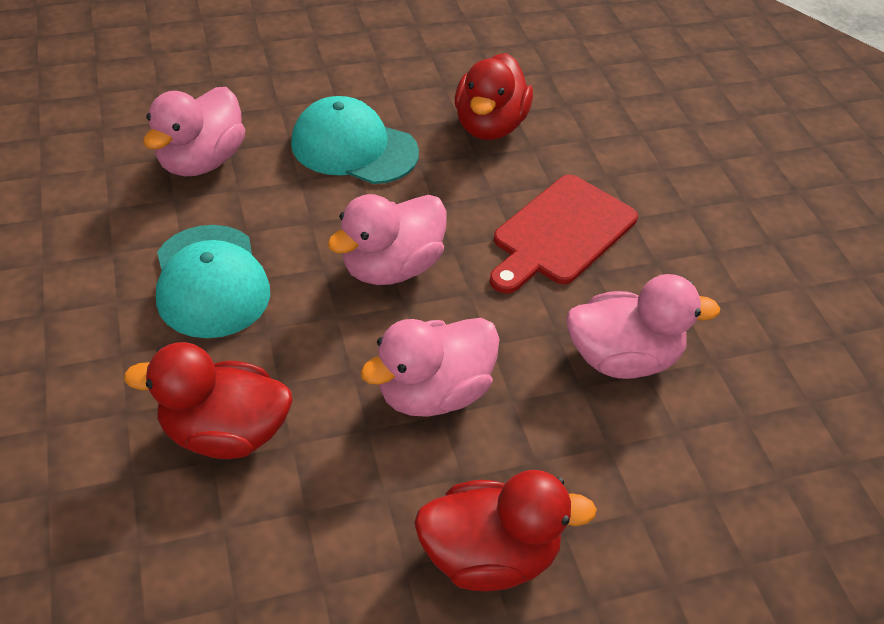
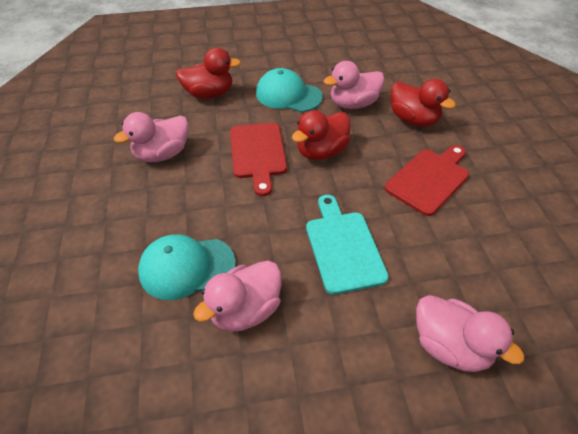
red cutting board: 1 -> 2
turquoise cutting board: 0 -> 1

